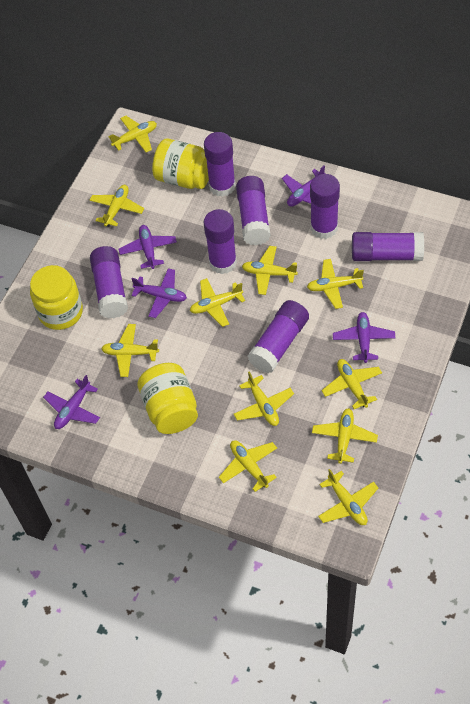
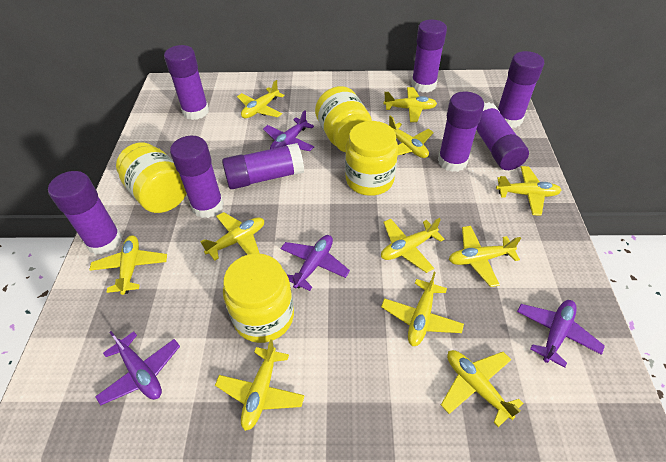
purple glue stick: 7 -> 8
purple plane: 5 -> 4
yellow jar: 3 -> 4

